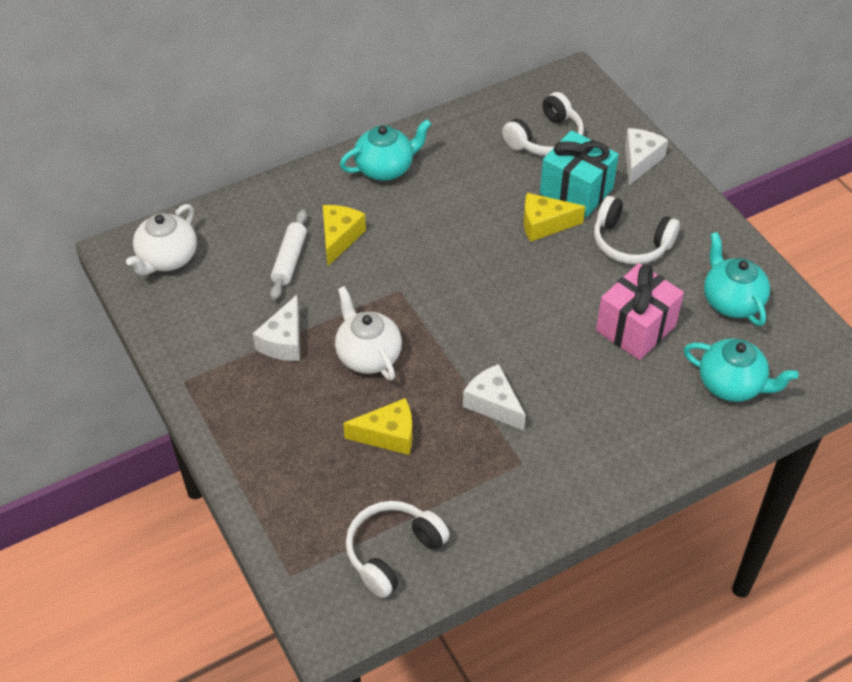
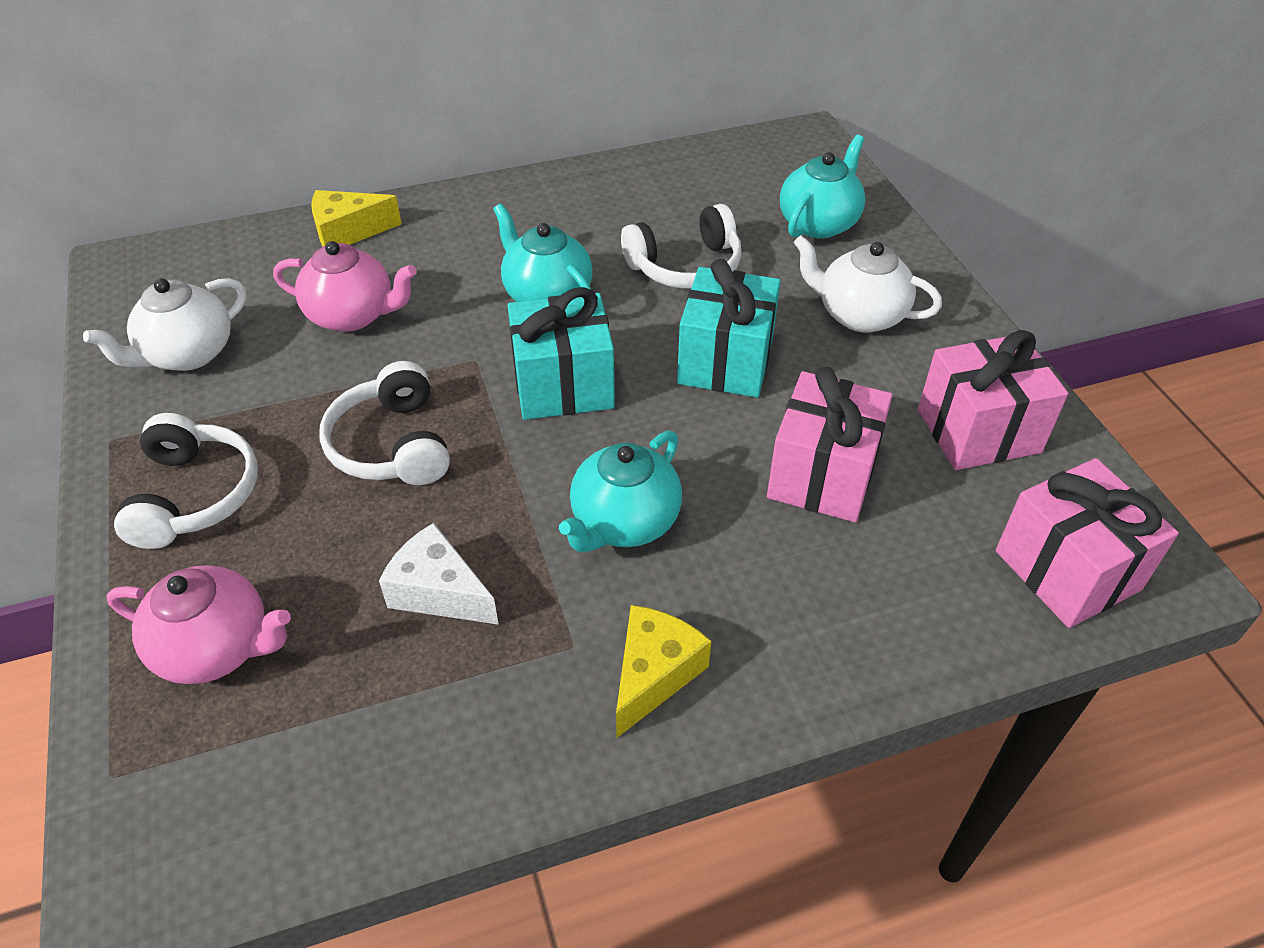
pink gift: 1 -> 3
pink teapot: 0 -> 2
turquoise gift: 1 -> 2
white cheese: 3 -> 1
white rolling pin: 1 -> 0
yellow cheese: 3 -> 2

